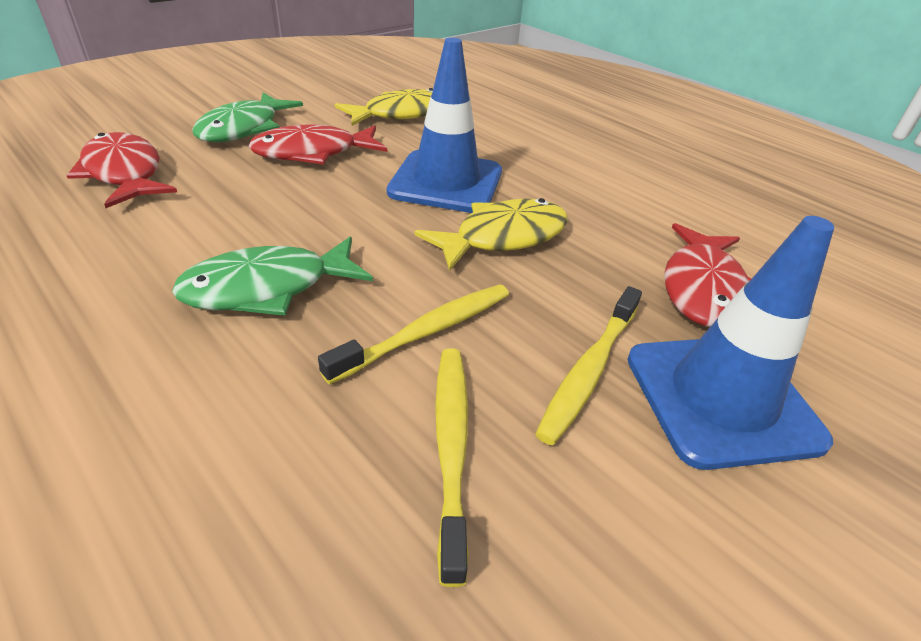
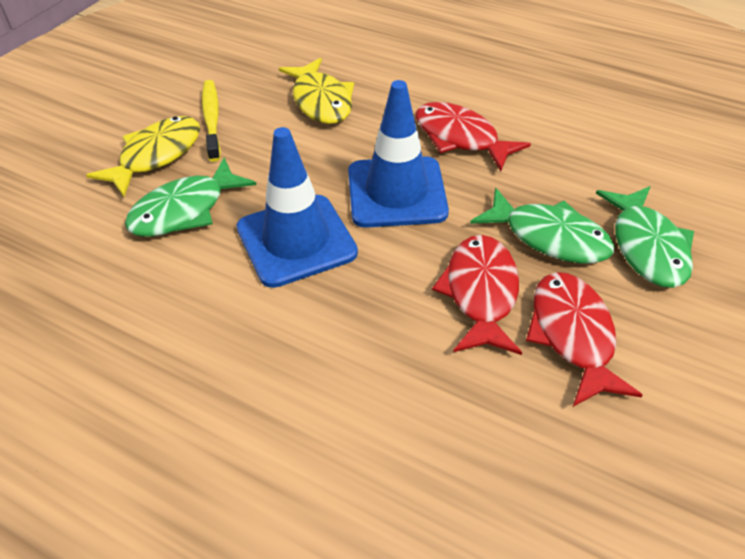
green fish: 2 -> 3
yellow toothbrush: 3 -> 1

